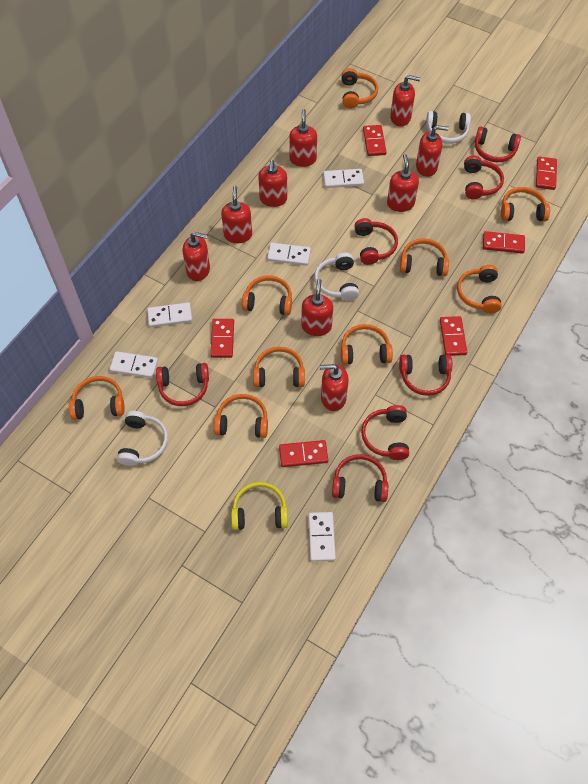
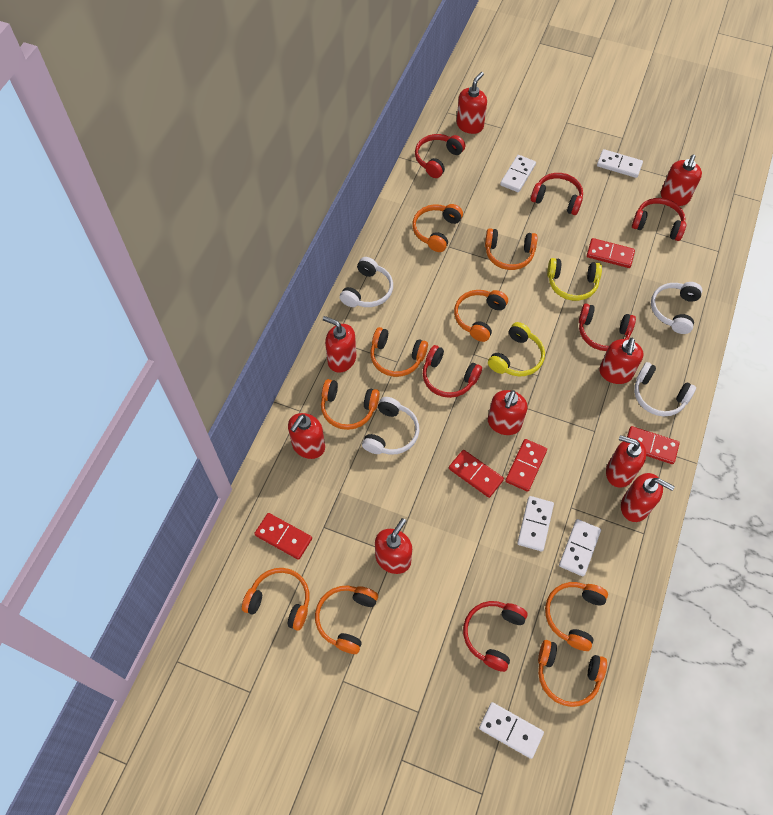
red domino: 6 -> 5
red headphones: 7 -> 6
white headphones: 3 -> 4
yellow headphones: 1 -> 2

